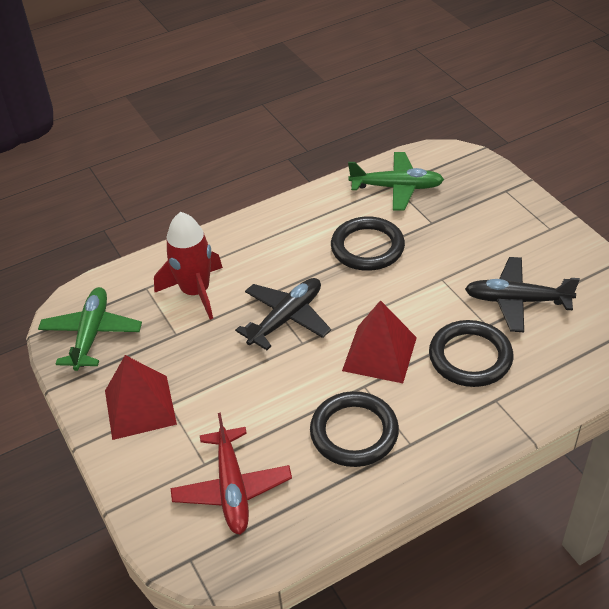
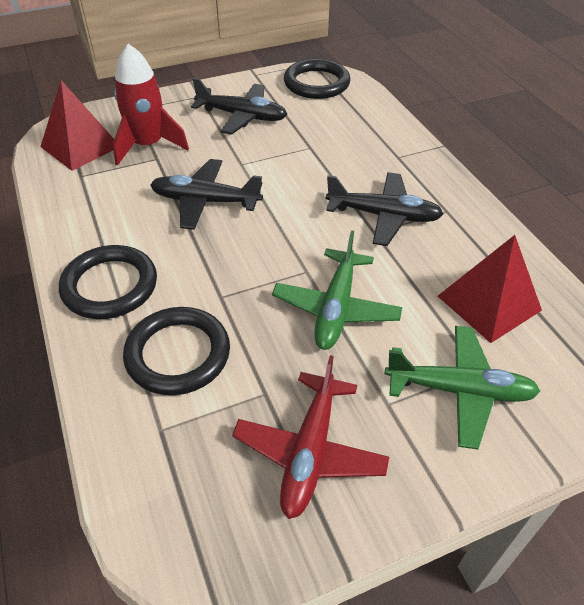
black plane: 2 -> 3

